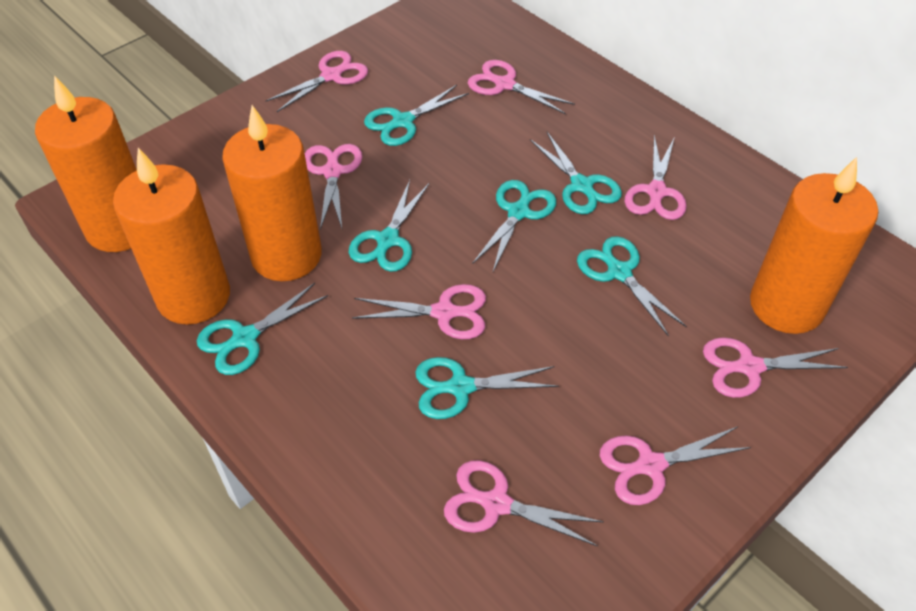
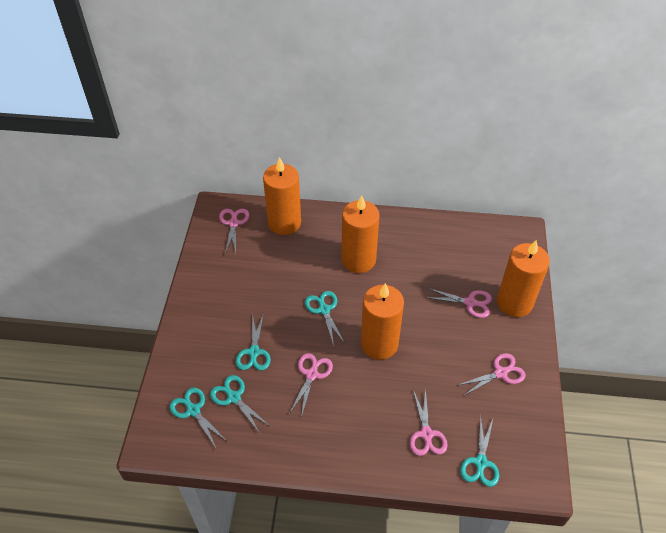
pink scissors: 8 -> 5
turquoise scissors: 7 -> 5

